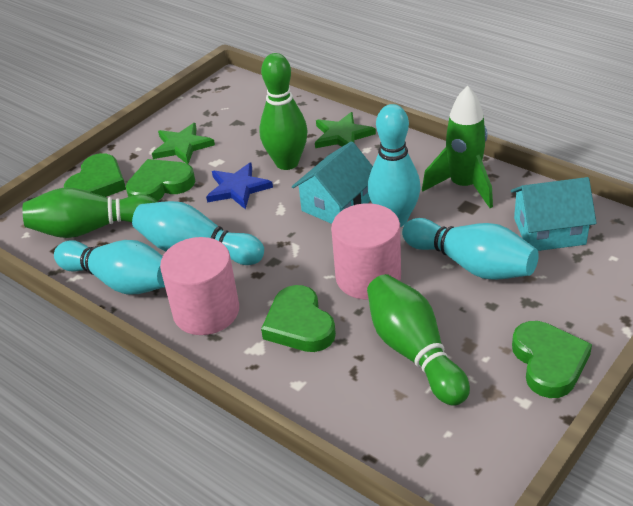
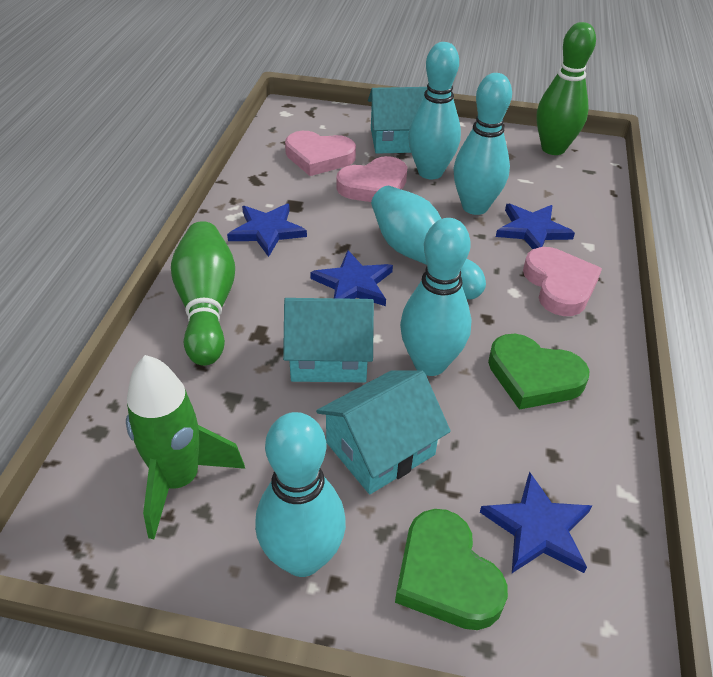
blue star: 1 -> 4
green bowling pin: 3 -> 2
green heart: 4 -> 2
green star: 2 -> 0
pink cylinder: 2 -> 0
pink heart: 0 -> 3
turquoise bowling pin: 4 -> 5
turquoise house: 2 -> 3

